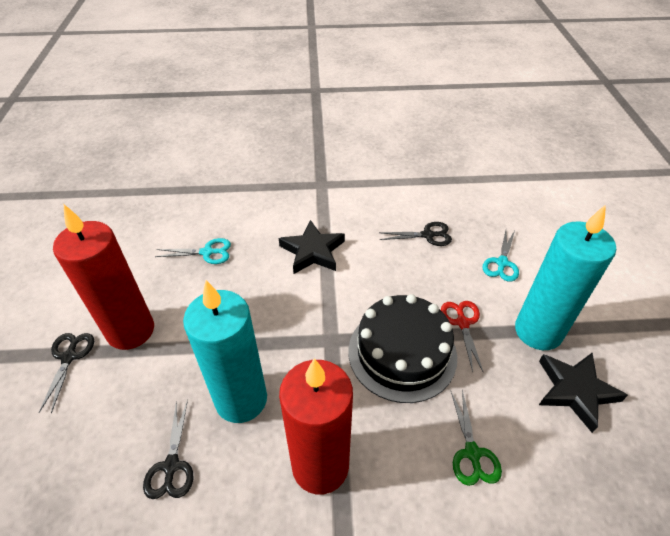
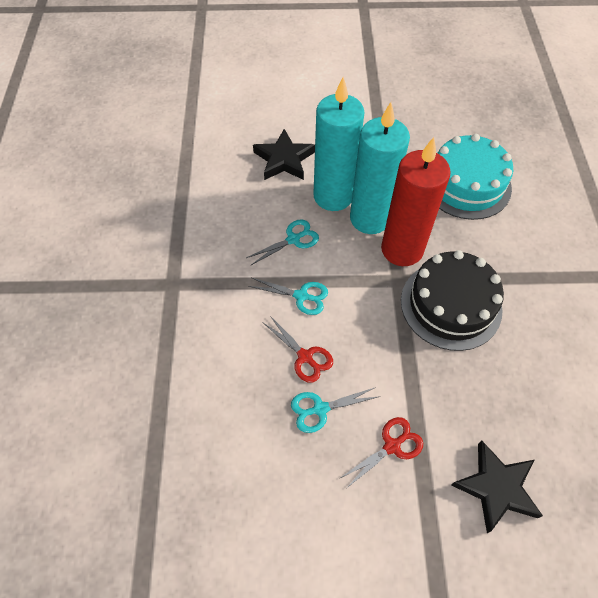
black scissors: 3 -> 0
green scissors: 1 -> 0
red candle: 2 -> 1
red scissors: 1 -> 2
turquoise cake: 0 -> 1
turquoise scissors: 2 -> 3

